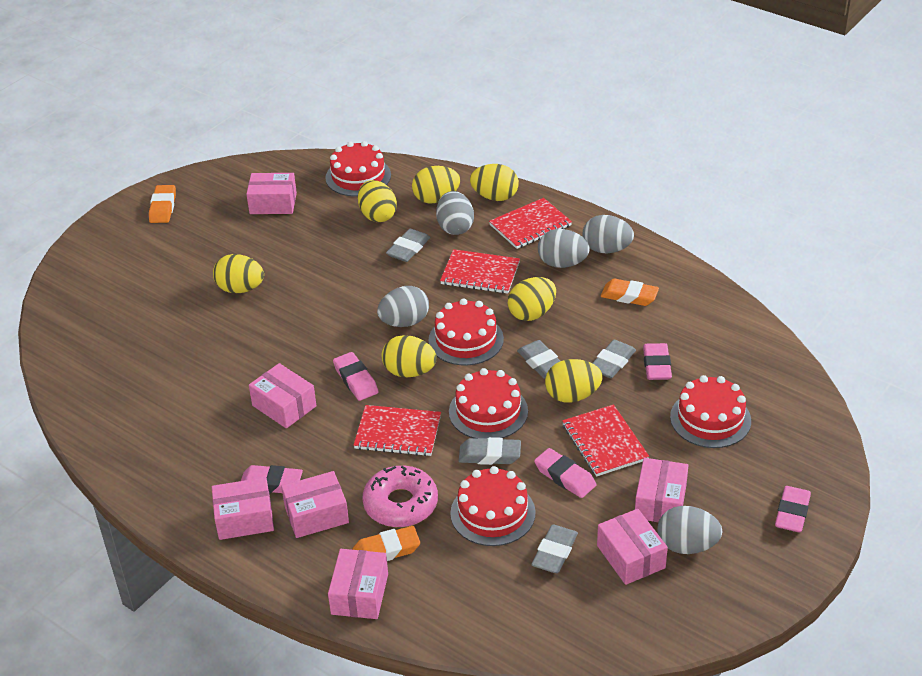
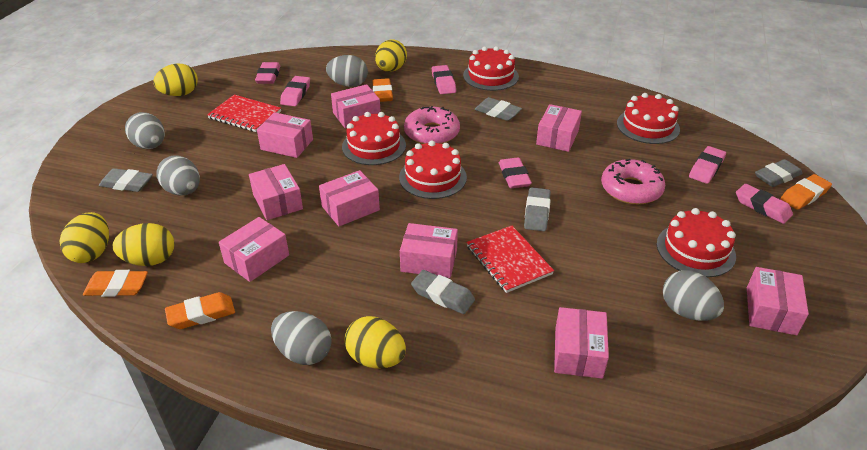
orange eraser: 3 -> 4
pink box: 7 -> 9
pink donut: 1 -> 2
pink eraser: 5 -> 6
red notebook: 4 -> 2
yellow egg: 7 -> 5

